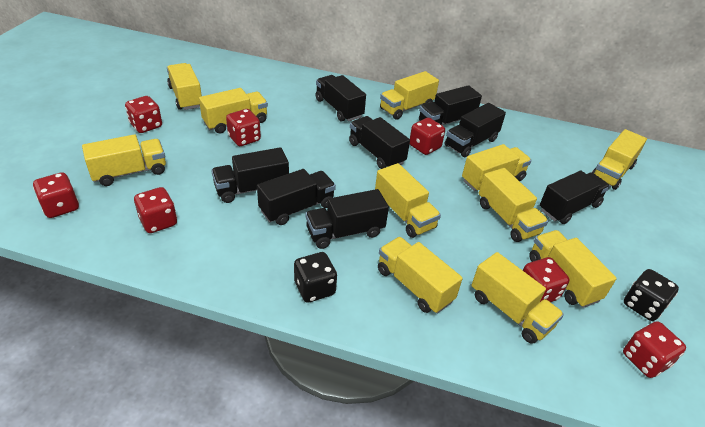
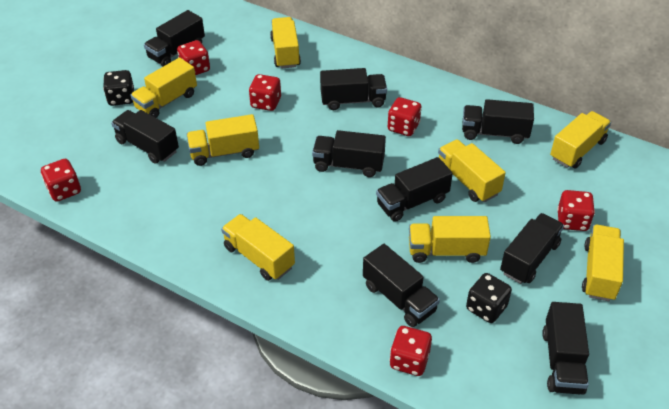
black truck: 8 -> 9
red dice: 7 -> 6
yellow truck: 11 -> 8

